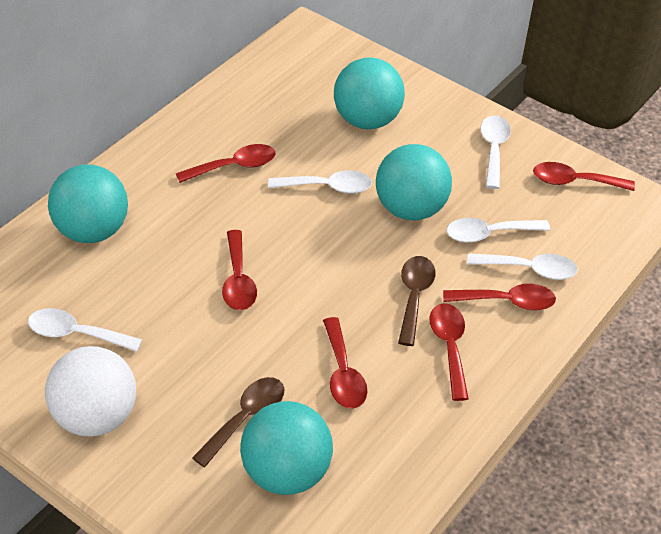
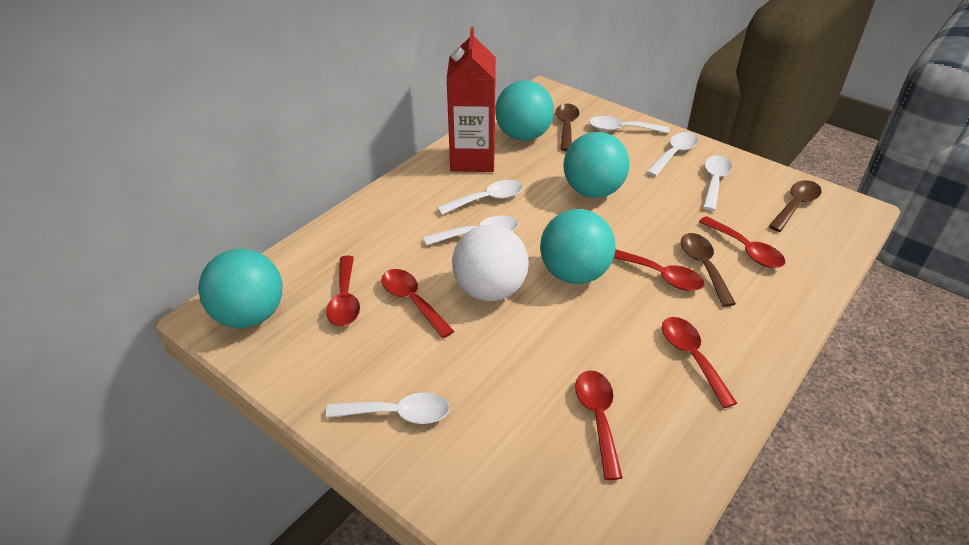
brown spoon: 2 -> 3
red carton: 0 -> 1
white spoon: 5 -> 6

